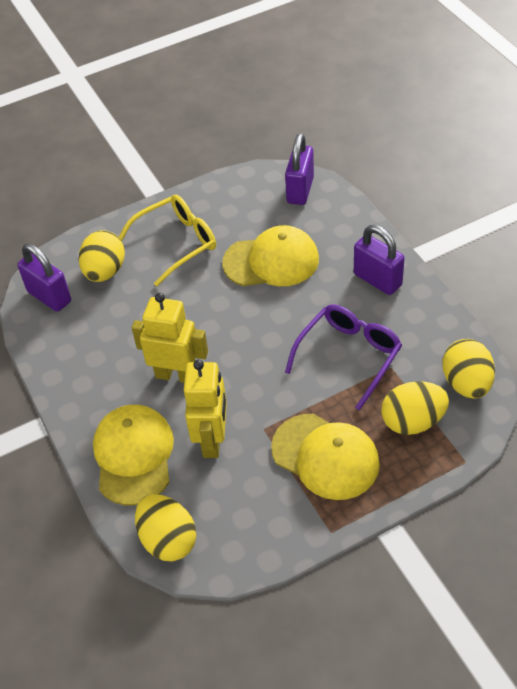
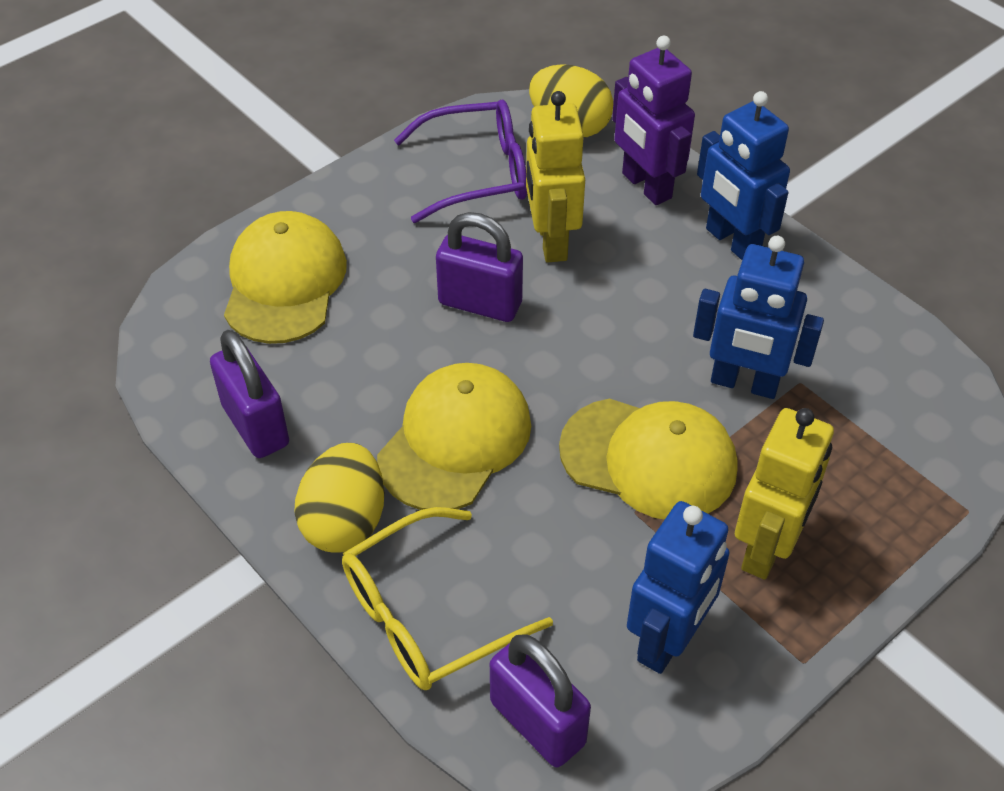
blue robot: 0 -> 3
purple robot: 0 -> 1
yellow egg: 4 -> 2

